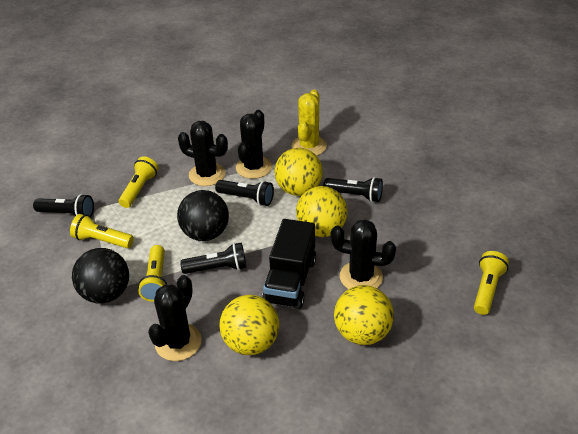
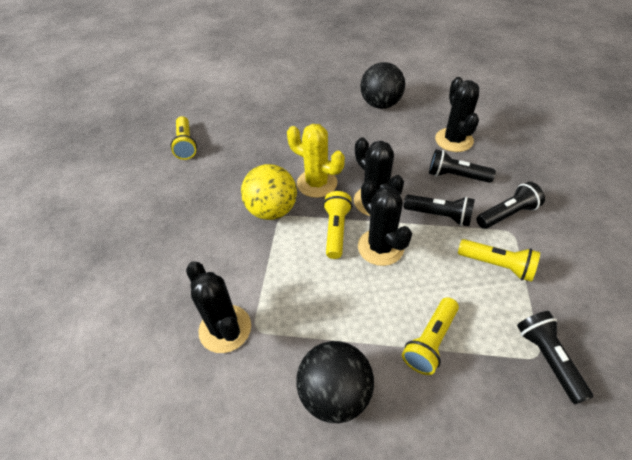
black truck: 1 -> 0
yellow ball: 4 -> 1

